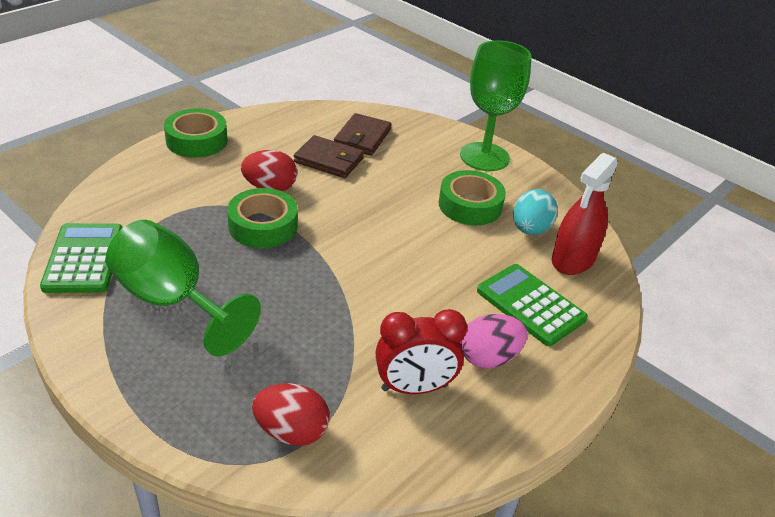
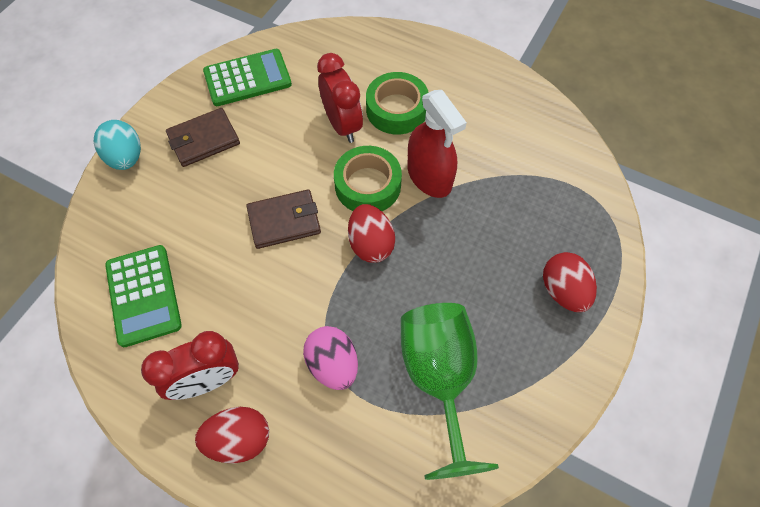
green goblet: 2 -> 1
green tape: 3 -> 2
red clock: 1 -> 2
red egg: 2 -> 3

